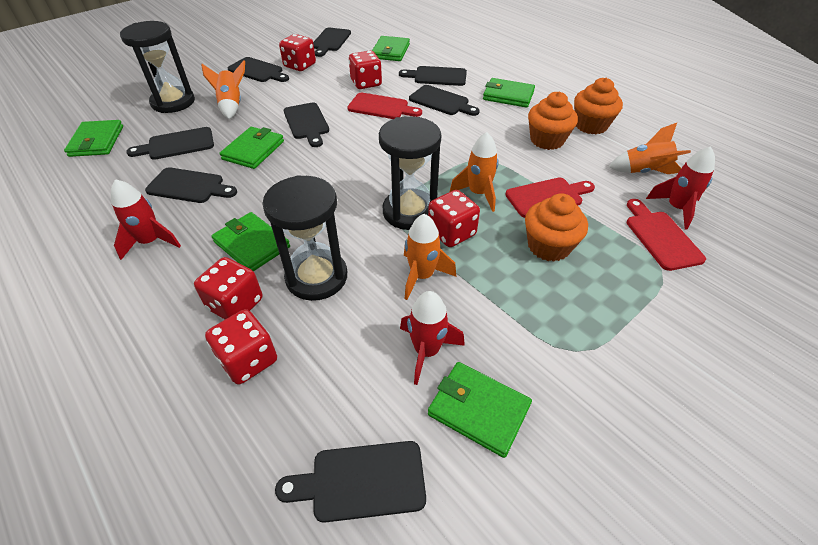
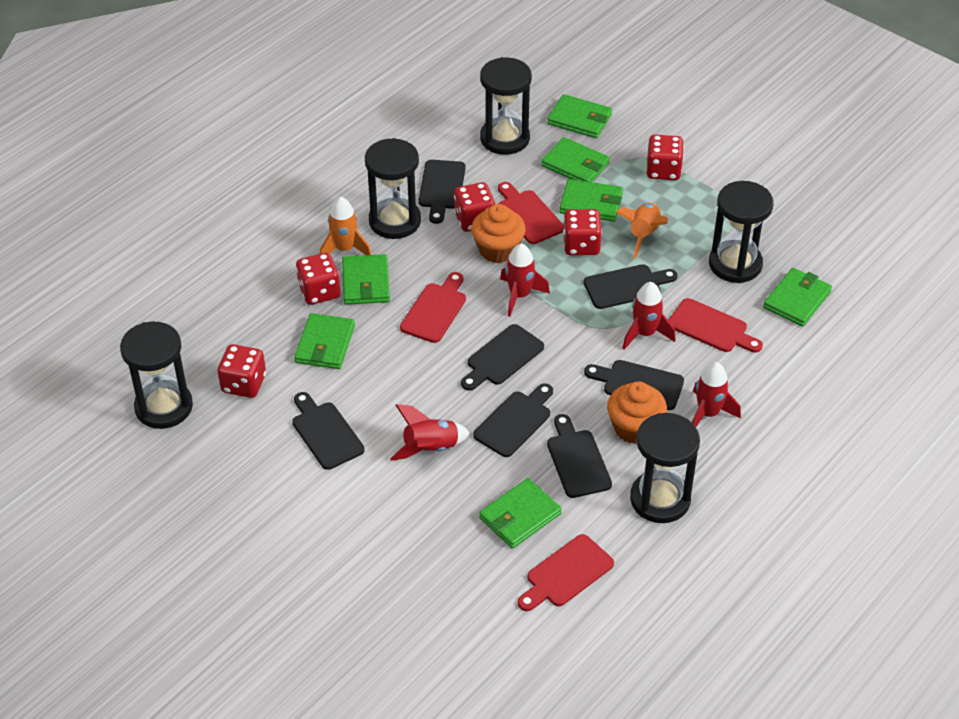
black cutting board: 8 -> 7
black hourglass: 3 -> 5
green wallet: 6 -> 7
orange cupcake: 3 -> 2
orange rocket: 4 -> 2
red cutting board: 3 -> 4
red rocket: 3 -> 4

